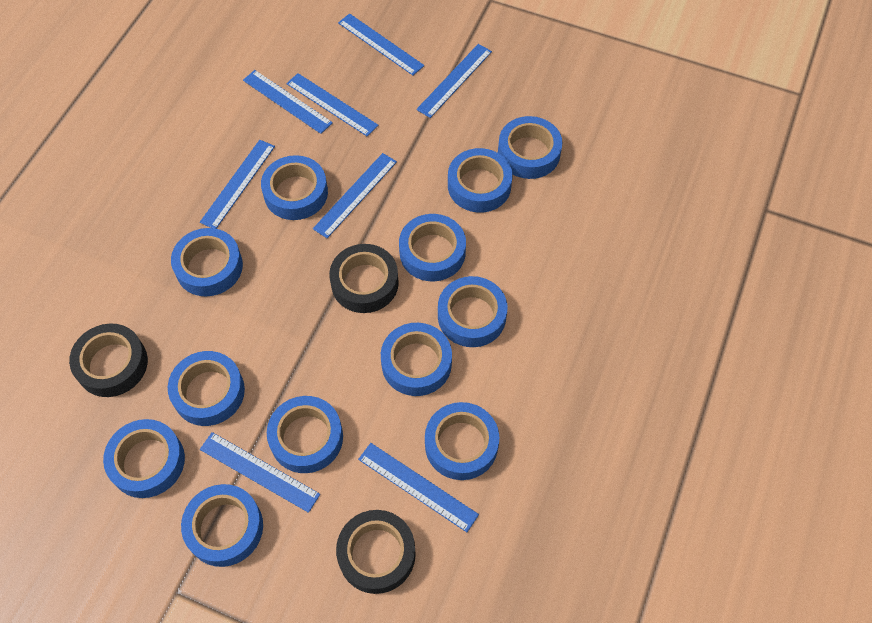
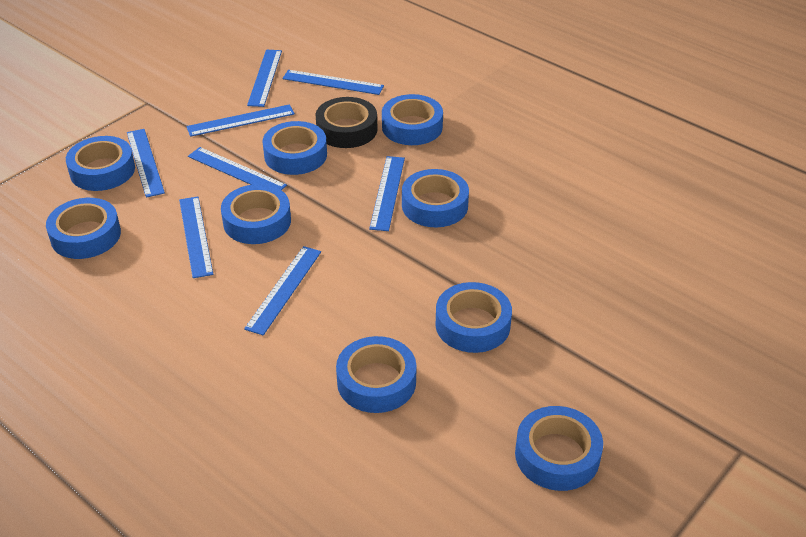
black tape: 3 -> 1
blue tape: 12 -> 9

